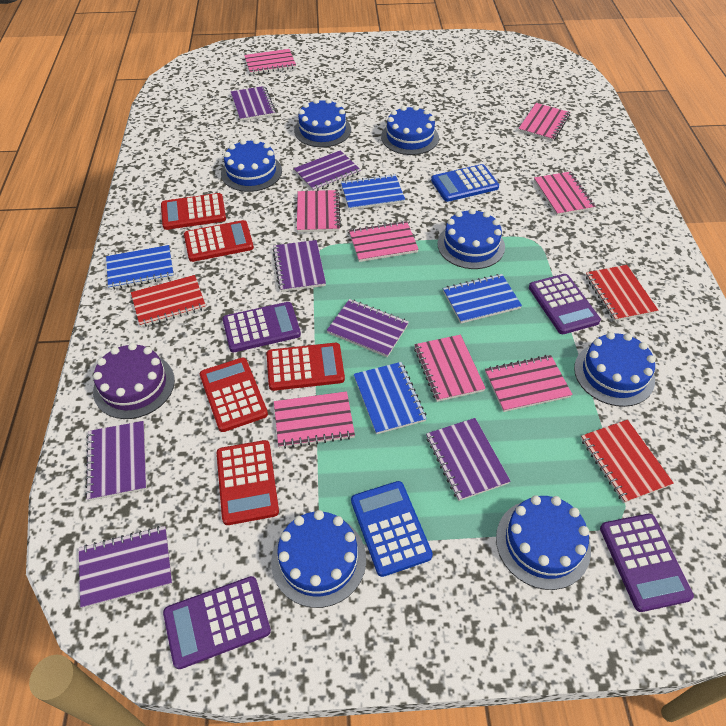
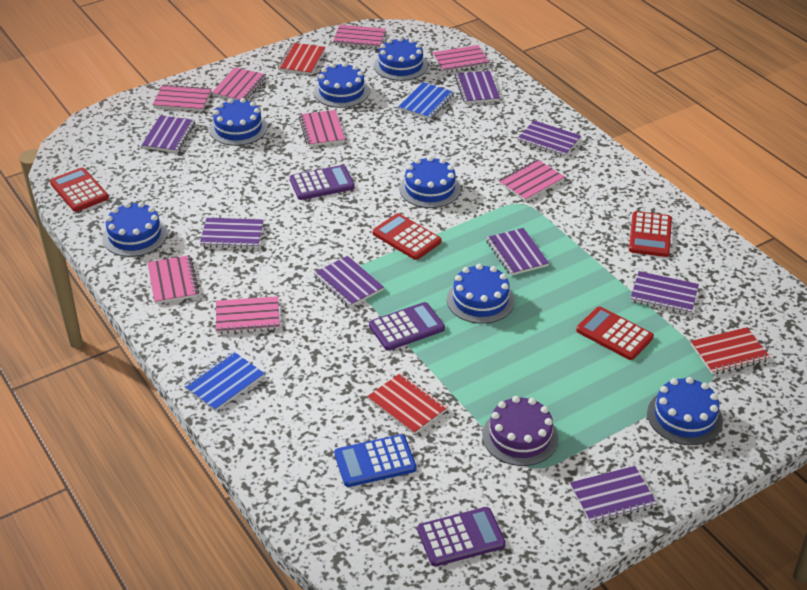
blue calculator: 2 -> 1
blue notebook: 4 -> 2
purple calculator: 4 -> 3
purple notebook: 7 -> 8
red calculator: 5 -> 4

